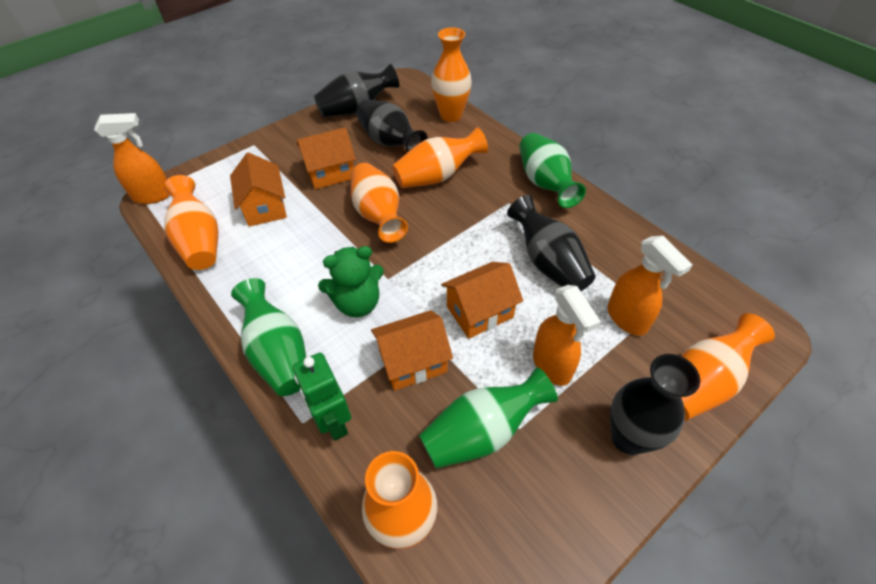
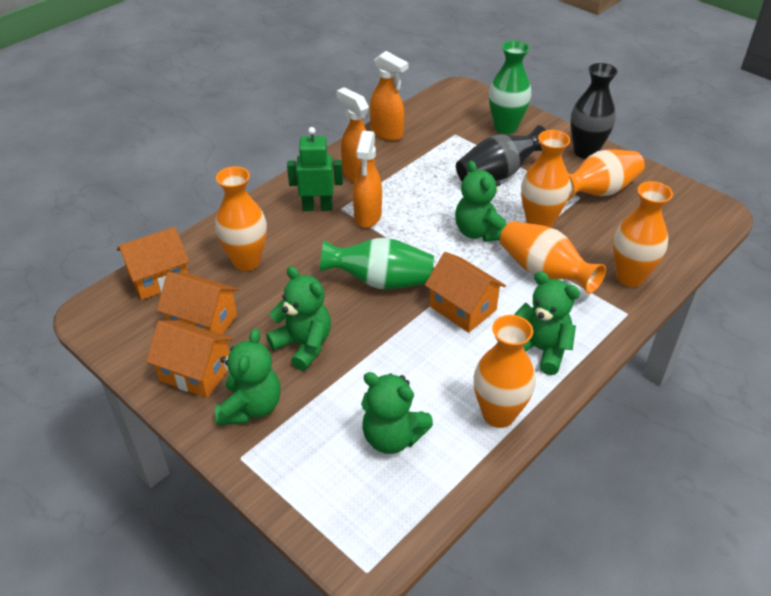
black vase: 4 -> 2
green teddy bear: 1 -> 5
green vase: 3 -> 2

